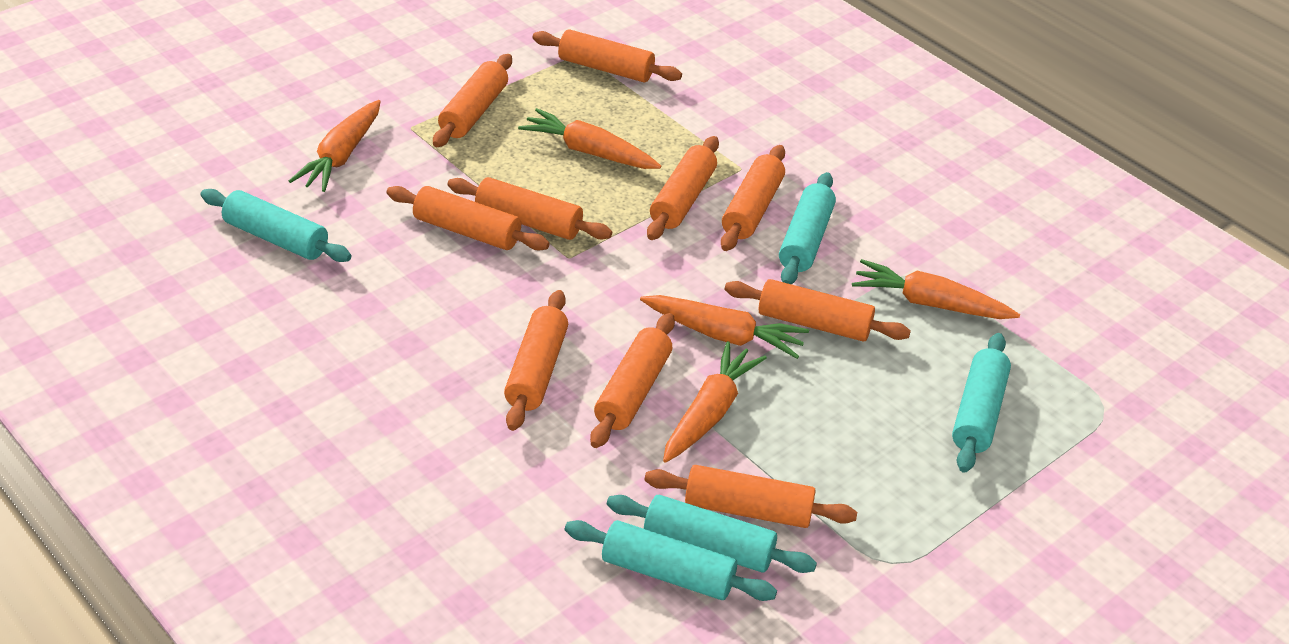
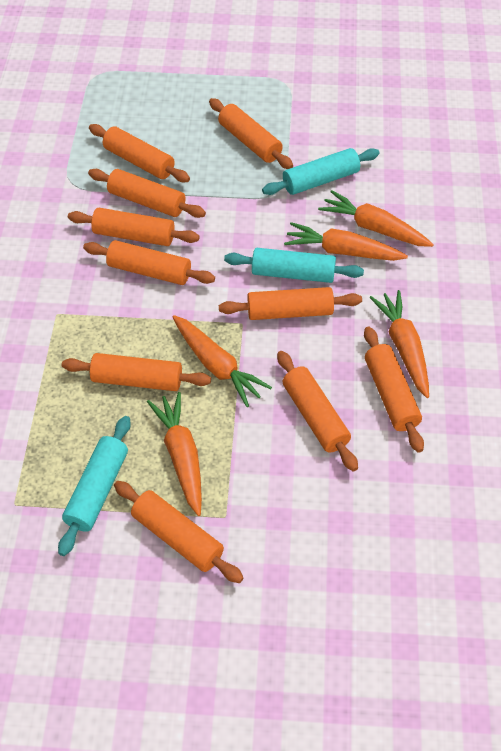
turquoise rolling pin: 5 -> 3

